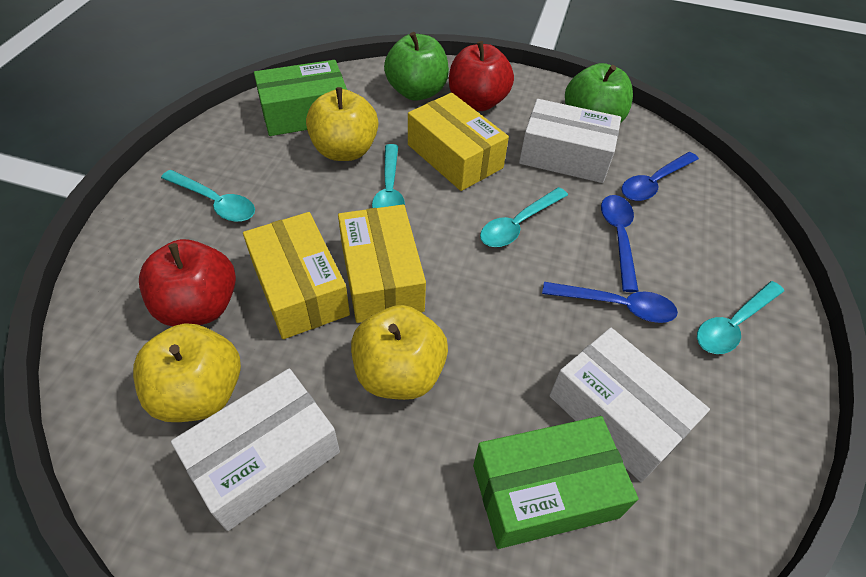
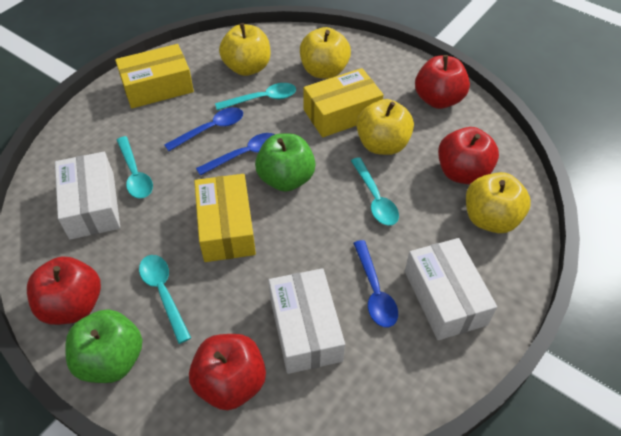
green box: 2 -> 0
red apple: 2 -> 4
yellow apple: 3 -> 4

